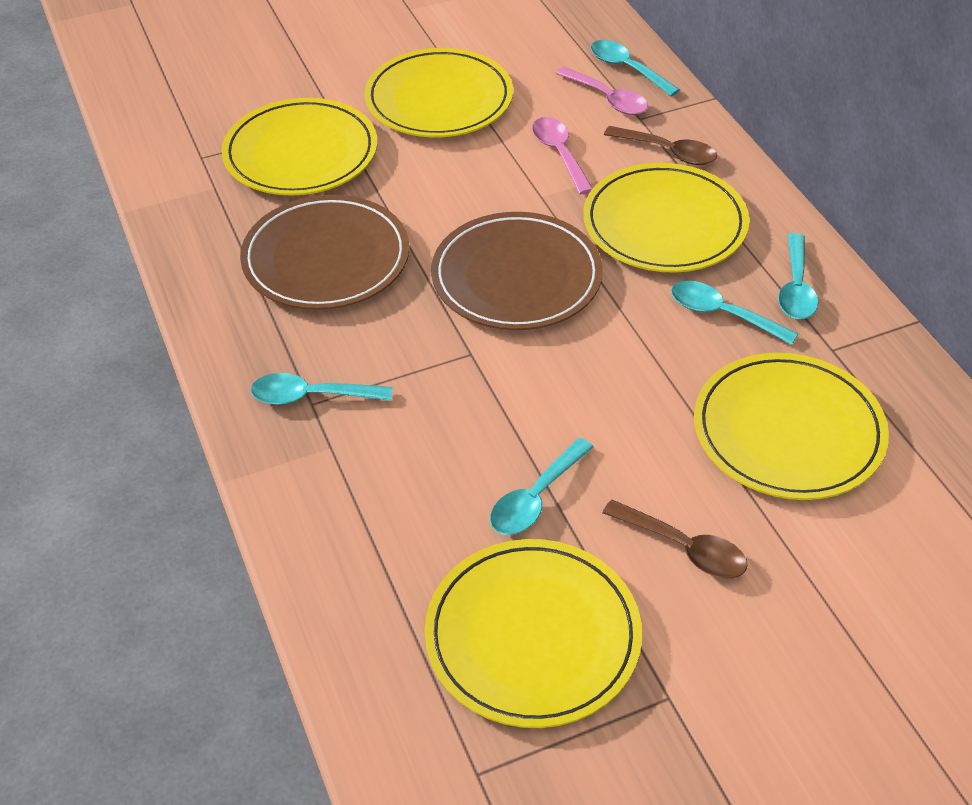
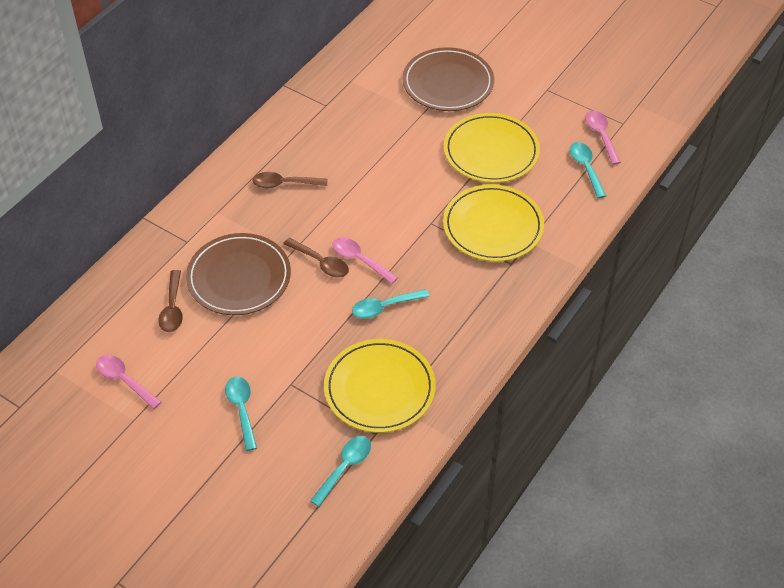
brown spoon: 2 -> 3
pink spoon: 2 -> 3
turquoise spoon: 5 -> 4
yellow plate: 5 -> 3

